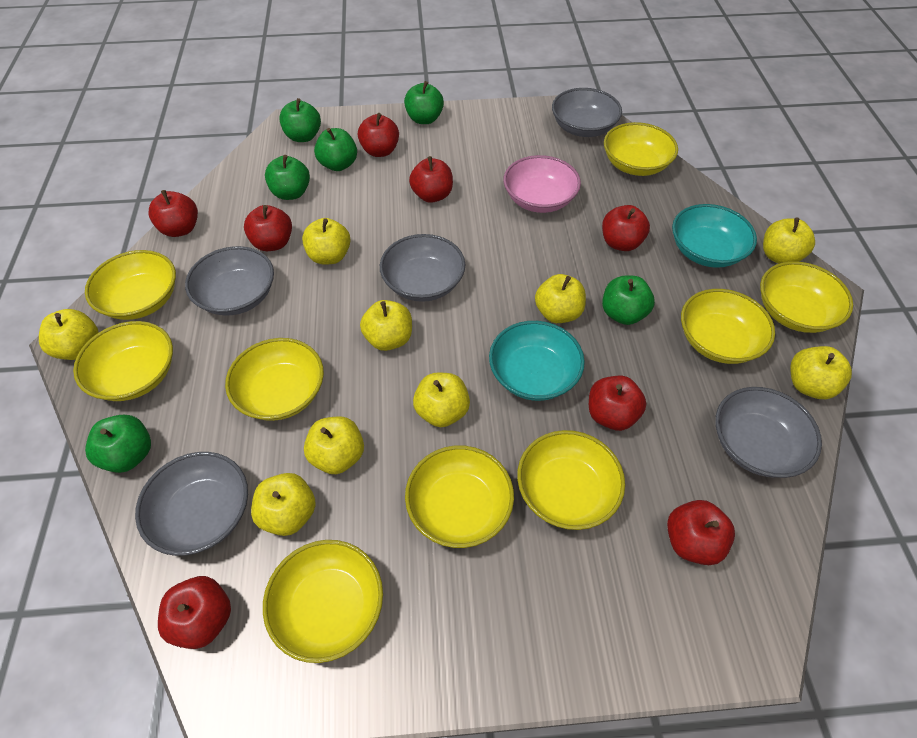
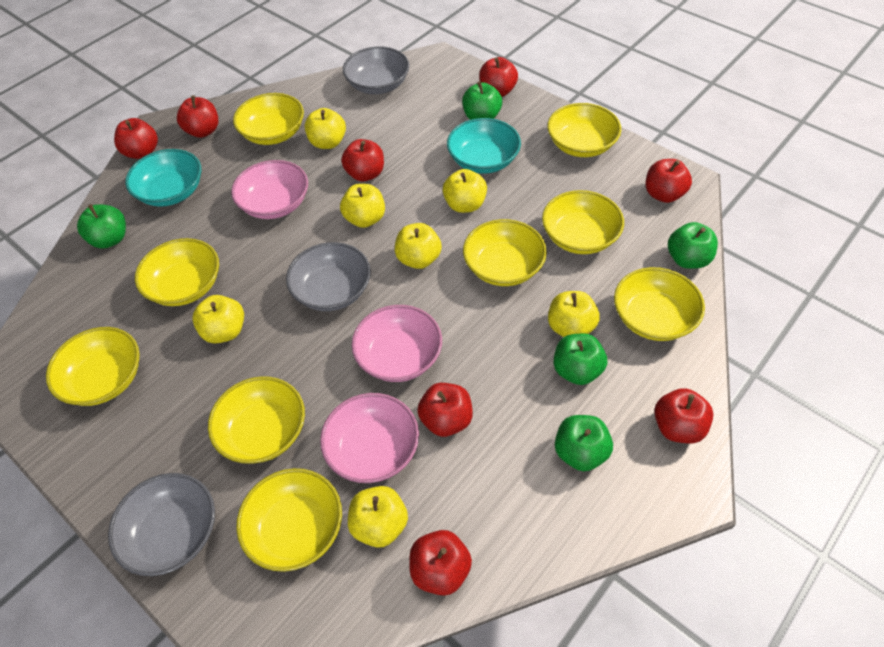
green apple: 6 -> 5
grey bowl: 5 -> 3
pink bowl: 1 -> 3
yellow apple: 9 -> 7

